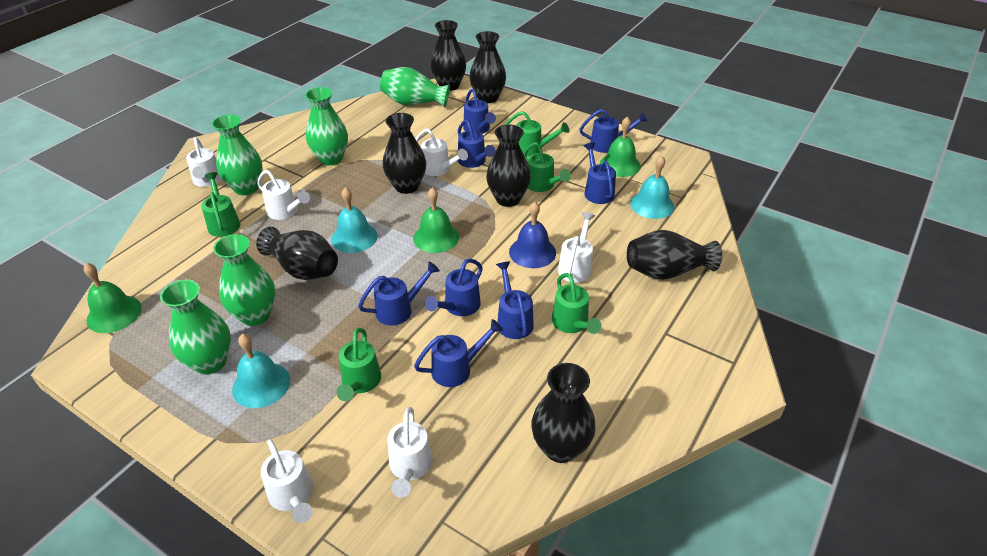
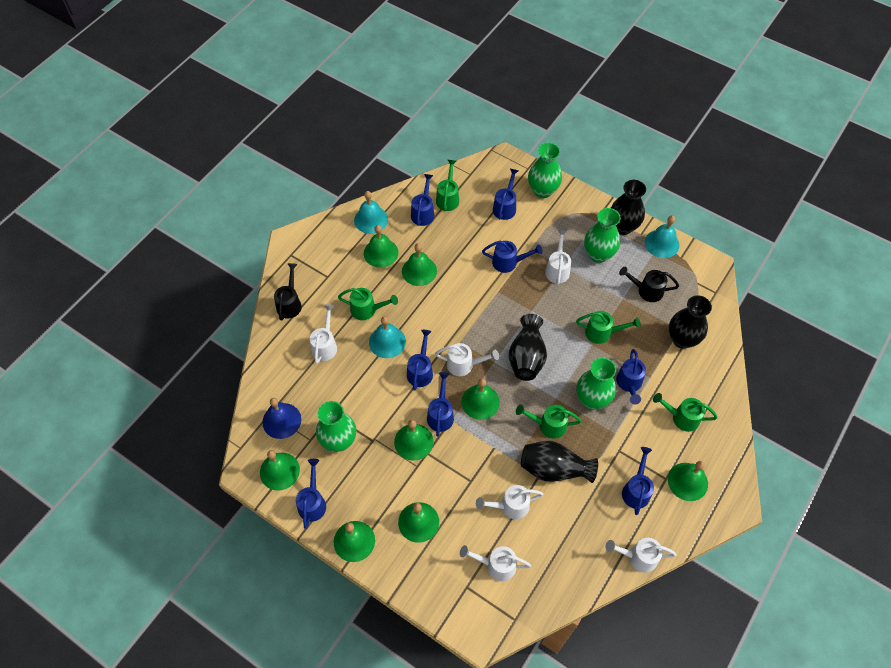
black vase: 7 -> 4
black watering can: 0 -> 2
green bell: 3 -> 8
green vase: 5 -> 4

